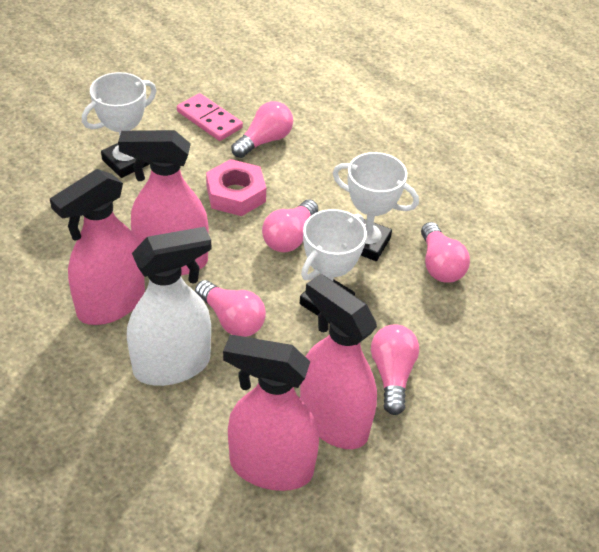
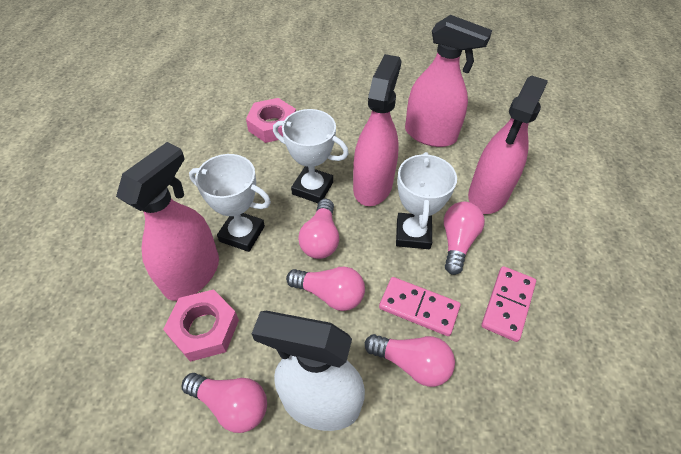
pink domino: 1 -> 2
pink nut: 1 -> 2

